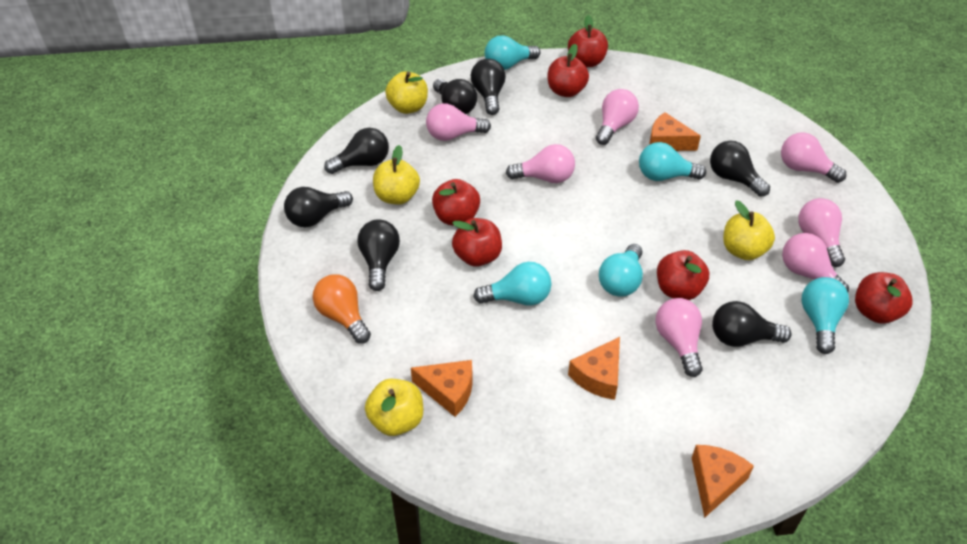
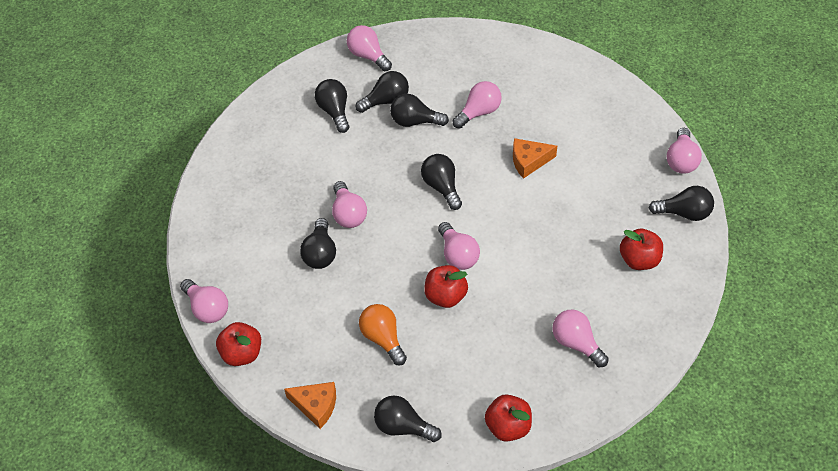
orange cheese: 4 -> 2
red apple: 6 -> 4
turquoise light bulb: 5 -> 0
yellow apple: 4 -> 0

